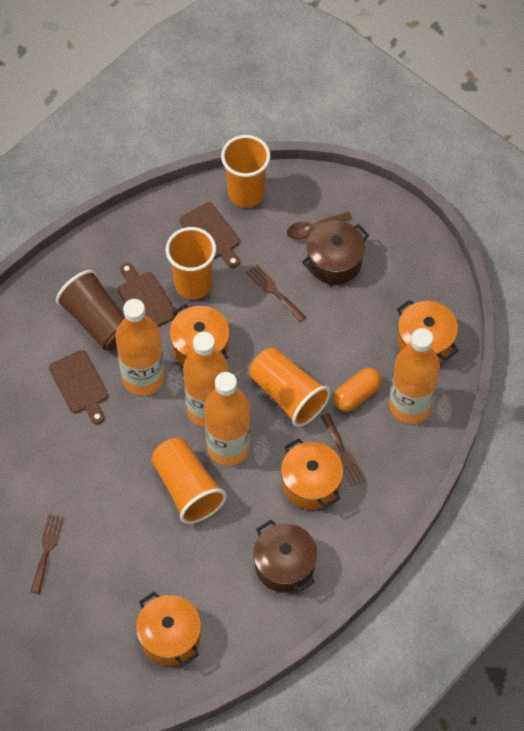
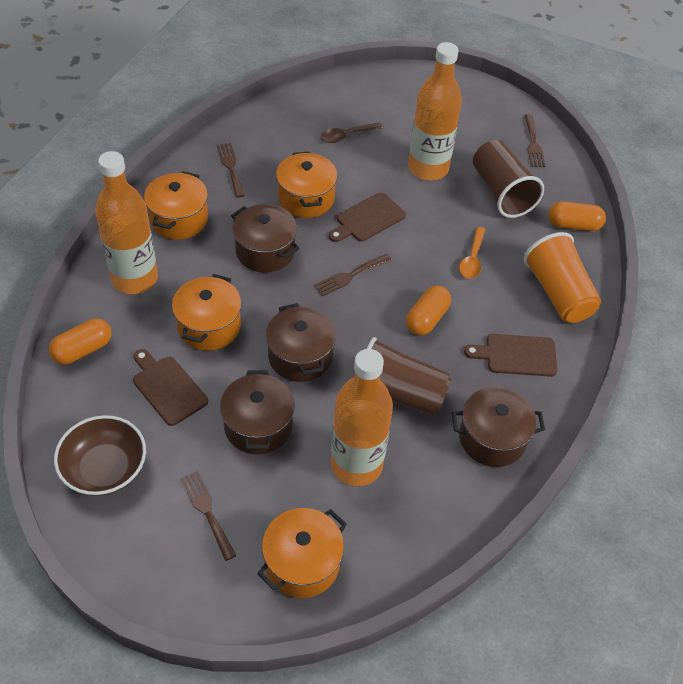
brown bowl: 0 -> 1
brown cup: 1 -> 2
brown fork: 3 -> 4
brown pot: 2 -> 4
orange bottle: 4 -> 3
orange capsule: 1 -> 3
orange cup: 4 -> 1
orange spoon: 0 -> 1

